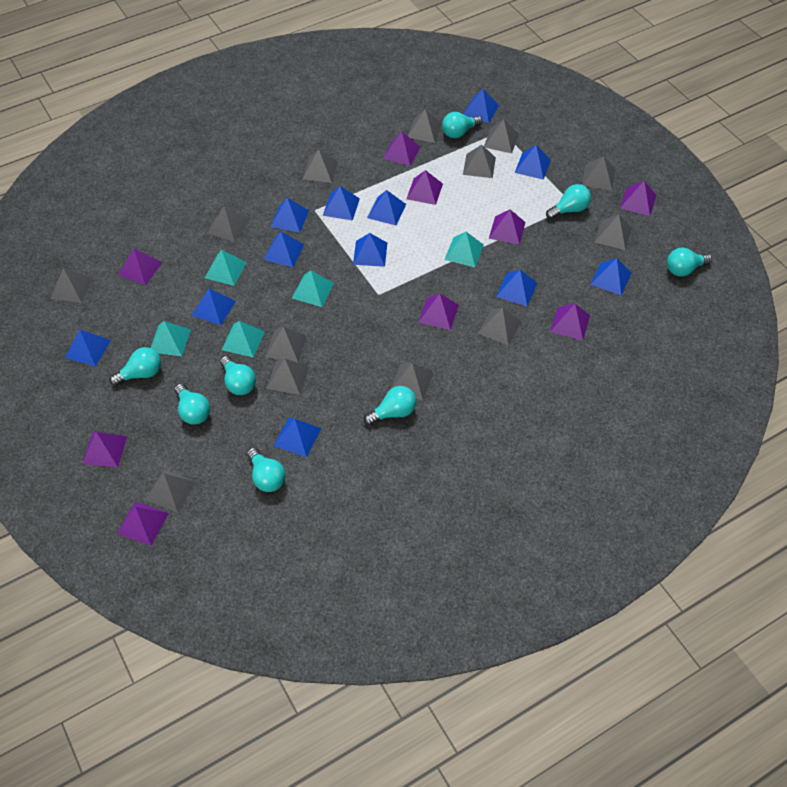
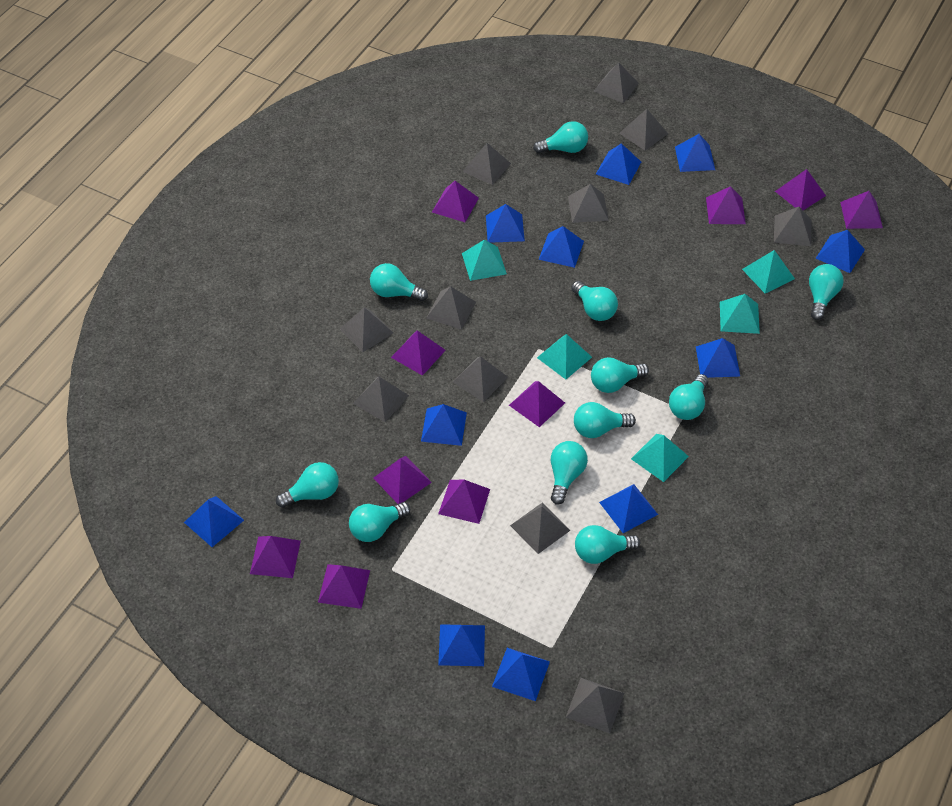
blue pyramid: 12 -> 11
grey pyramid: 13 -> 11
purple pyramid: 9 -> 10
turquoise light bulb: 8 -> 11

